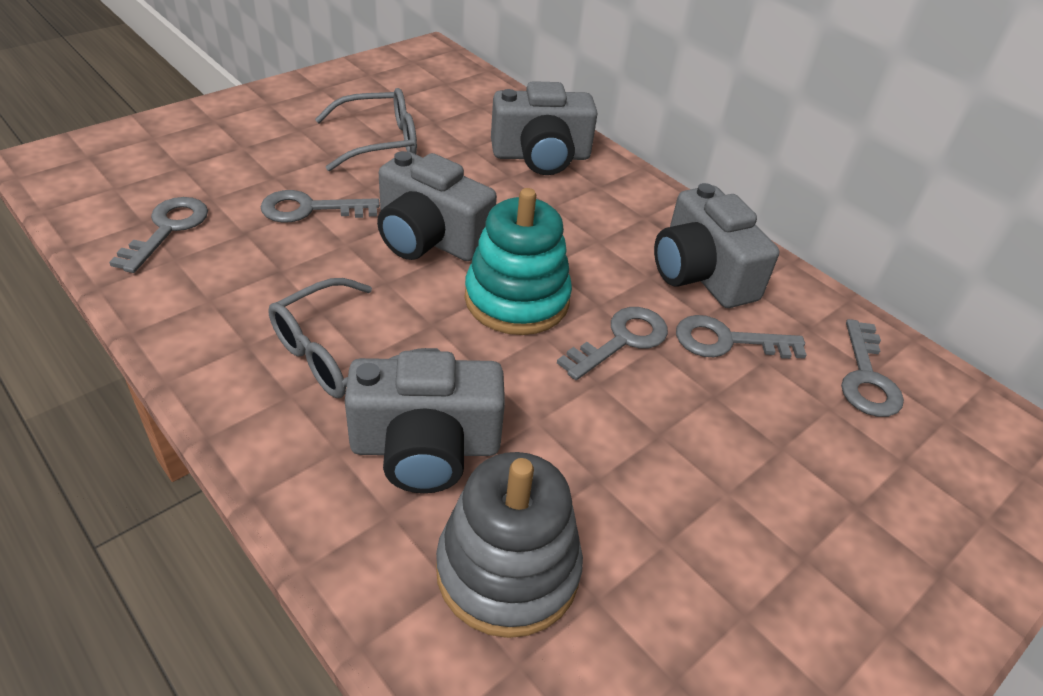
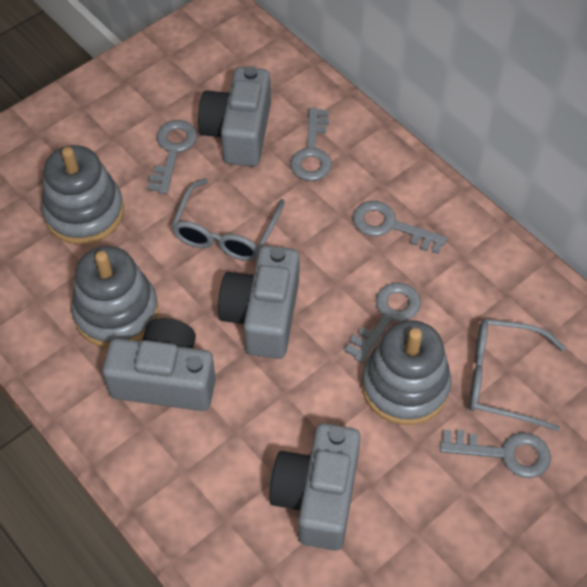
grey stacking toy: 1 -> 3
turquoise stacking toy: 1 -> 0

